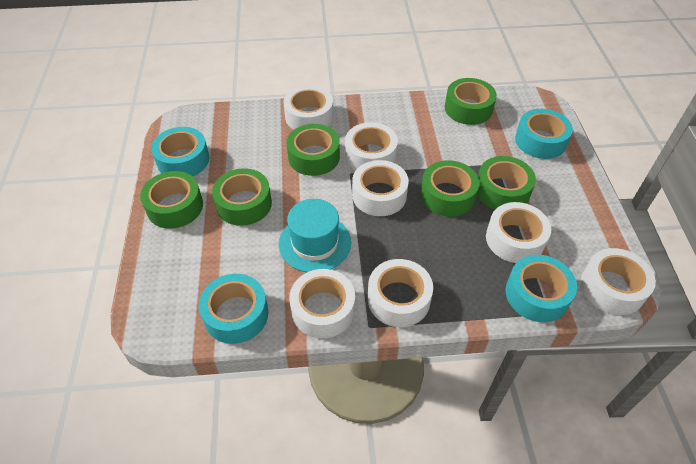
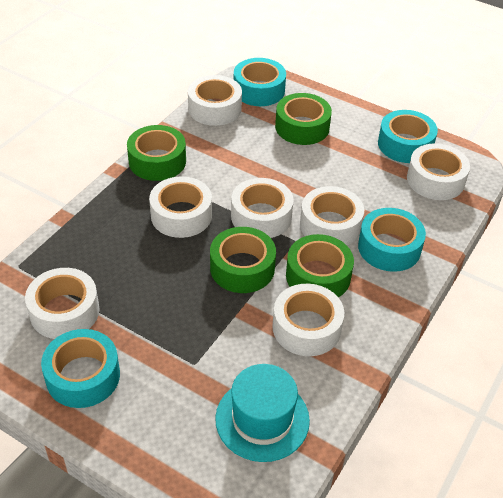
green tape: 6 -> 4

